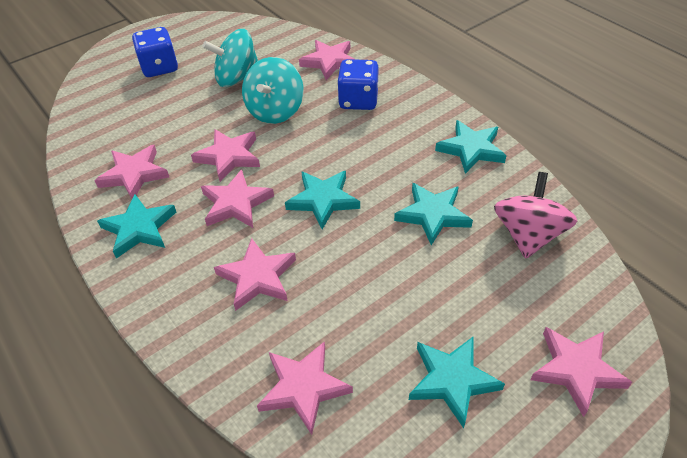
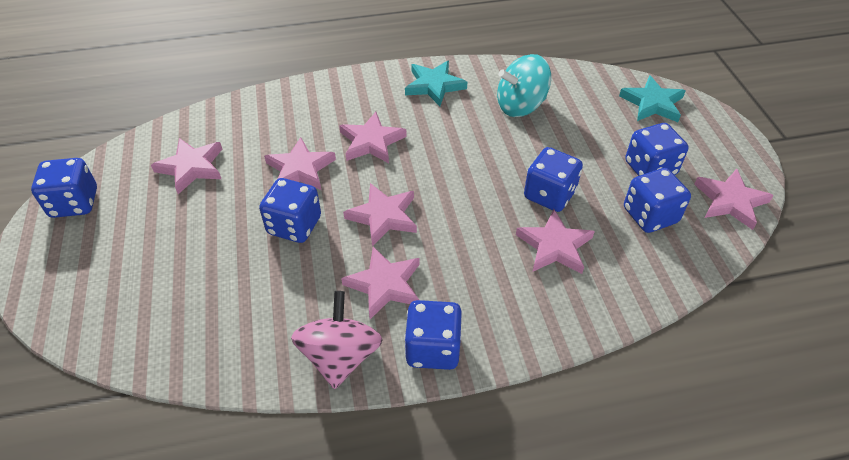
blue dice: 2 -> 6
turquoise spinning top: 2 -> 1
turquoise star: 5 -> 2

